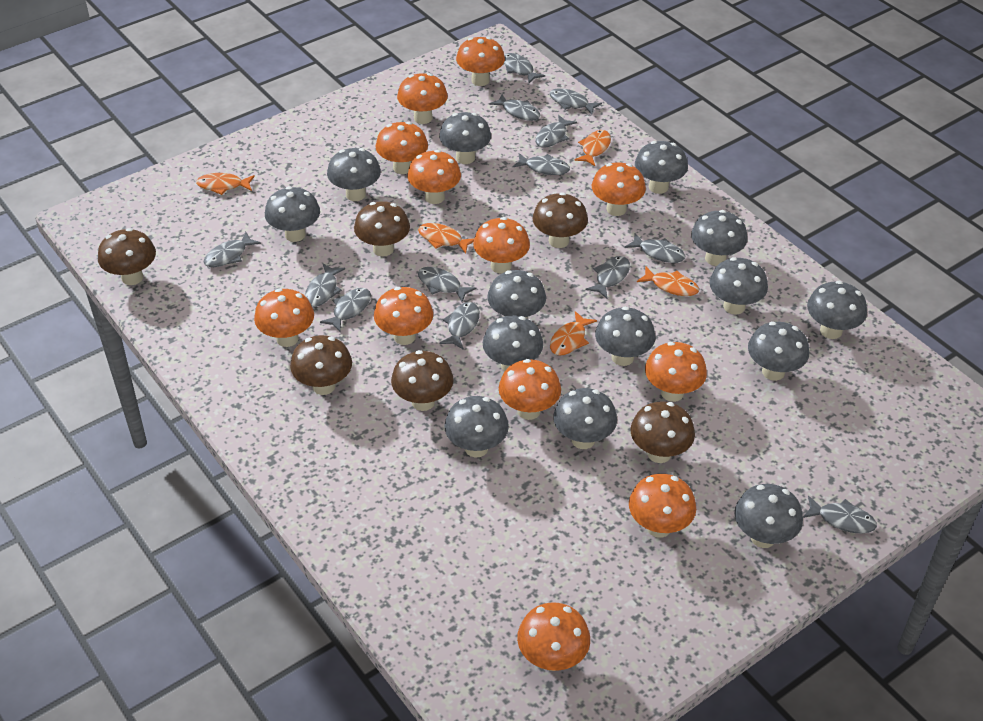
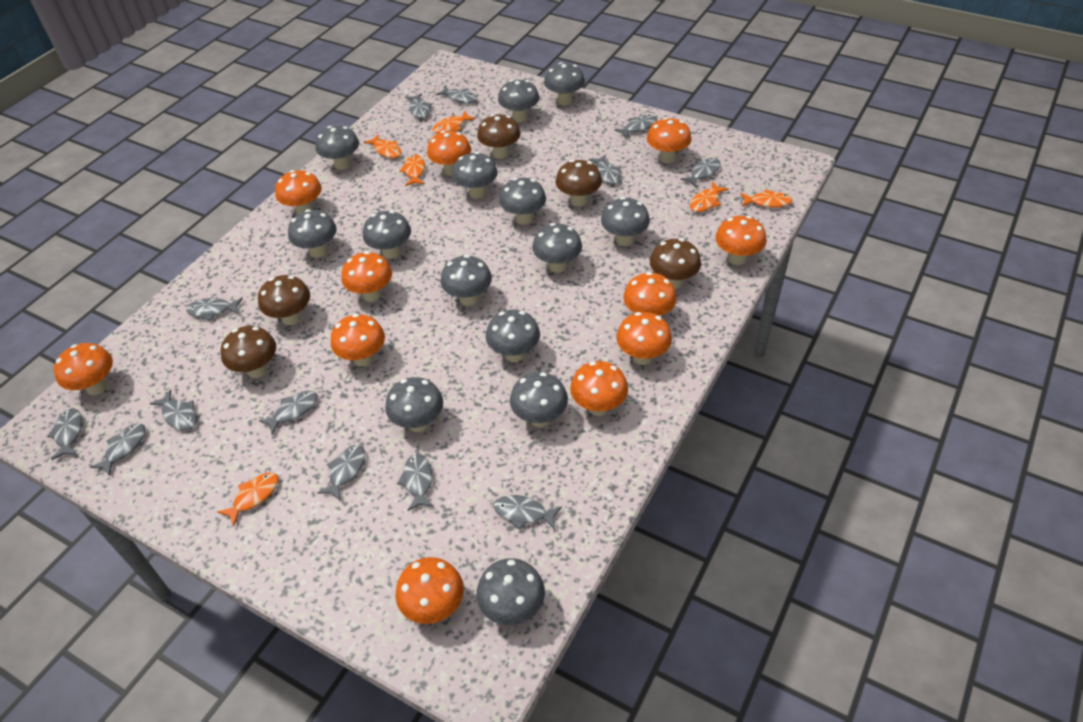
brown mushroom: 6 -> 5
orange fish: 5 -> 6
orange mushroom: 12 -> 11

